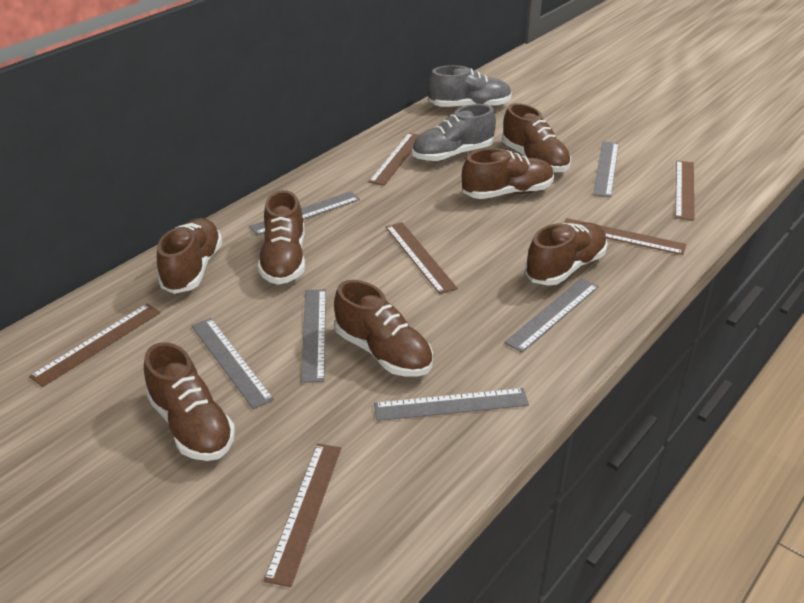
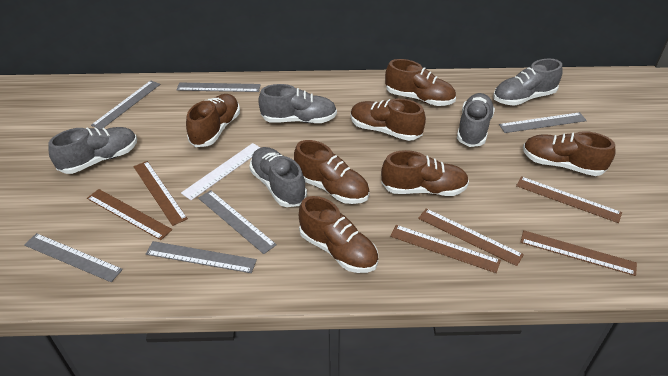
grey shoe: 2 -> 5
white ruler: 0 -> 1

